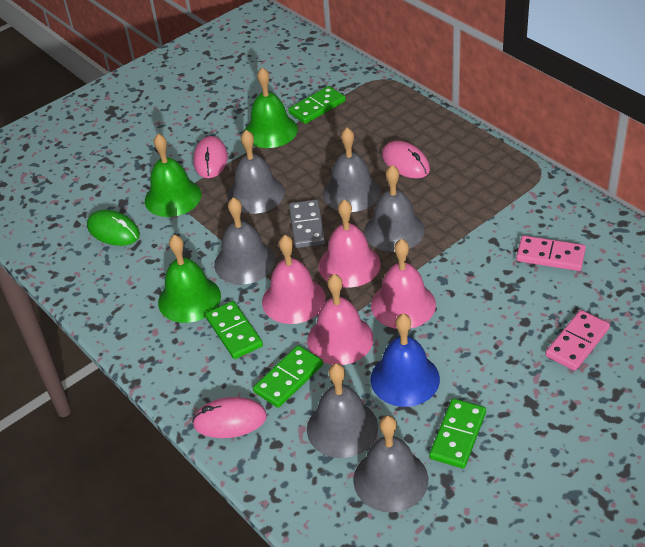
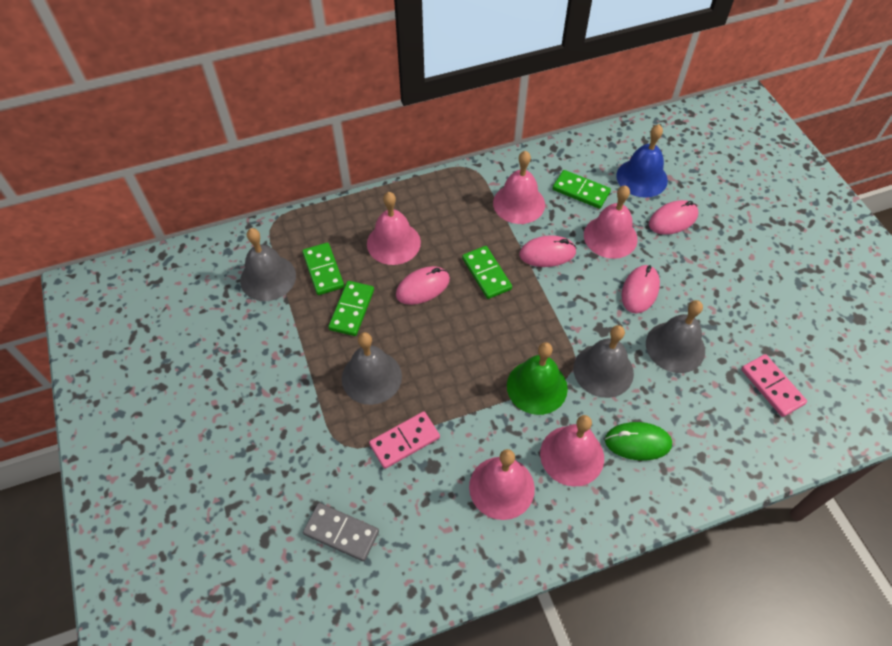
green bell: 3 -> 1
grey bell: 6 -> 4
pink bell: 4 -> 5
pink mouse: 3 -> 4

